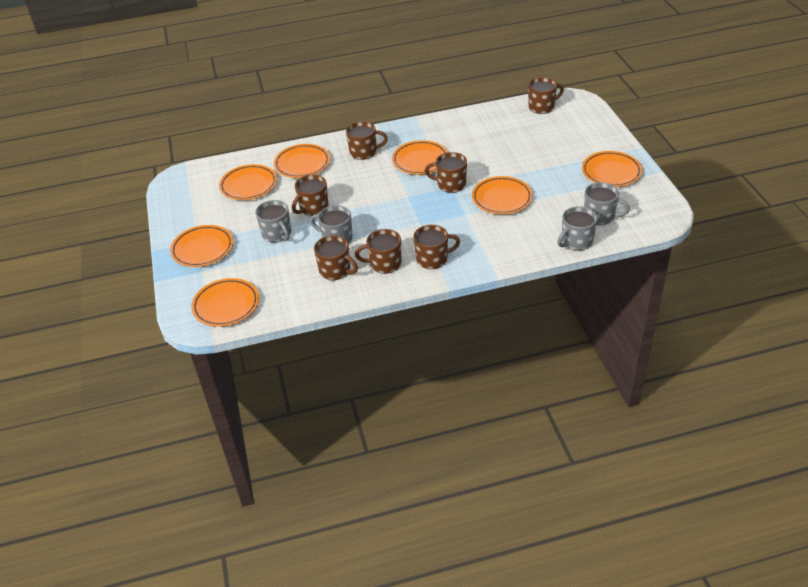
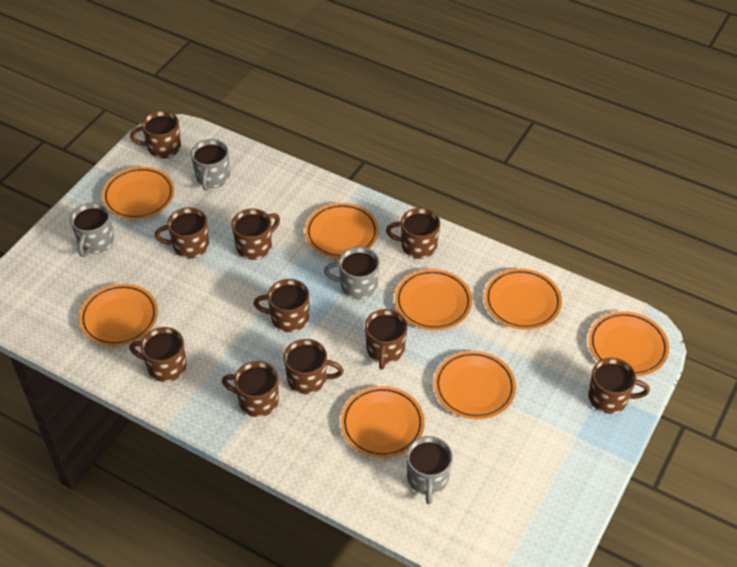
brown mug: 7 -> 10
orange plate: 7 -> 8

